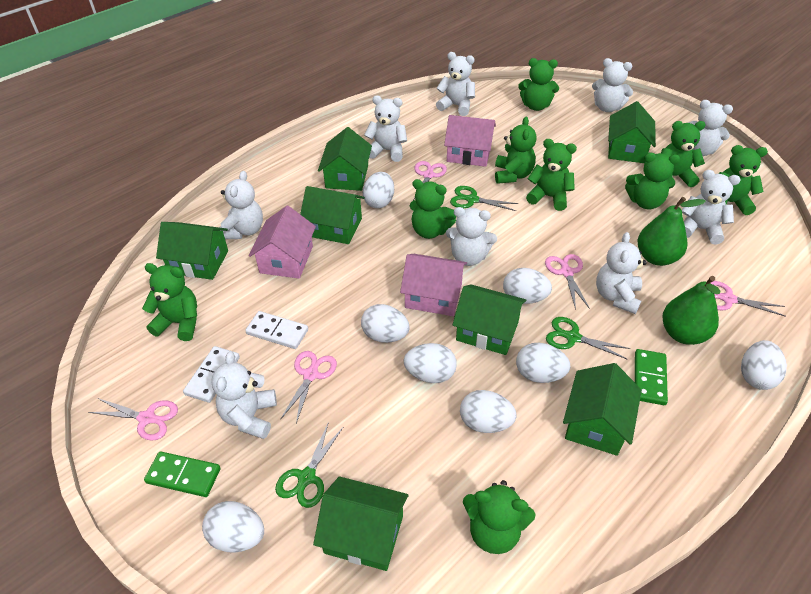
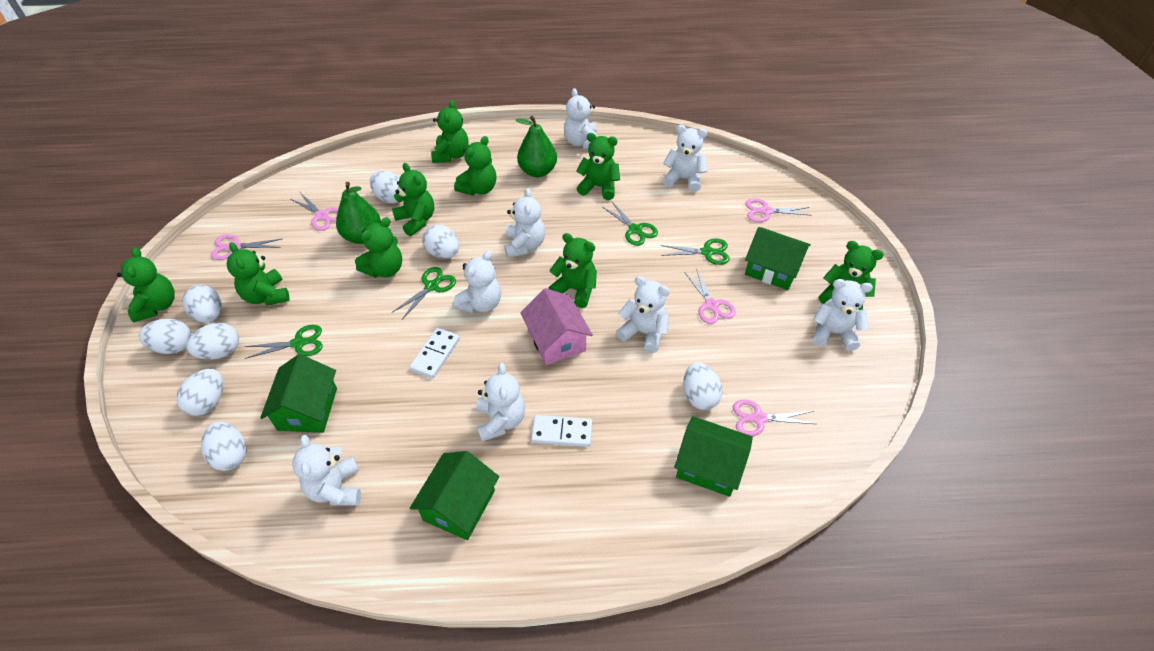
green domino: 2 -> 0
green house: 7 -> 4
green scissors: 3 -> 4
pink house: 3 -> 1
white teddy bear: 9 -> 8

